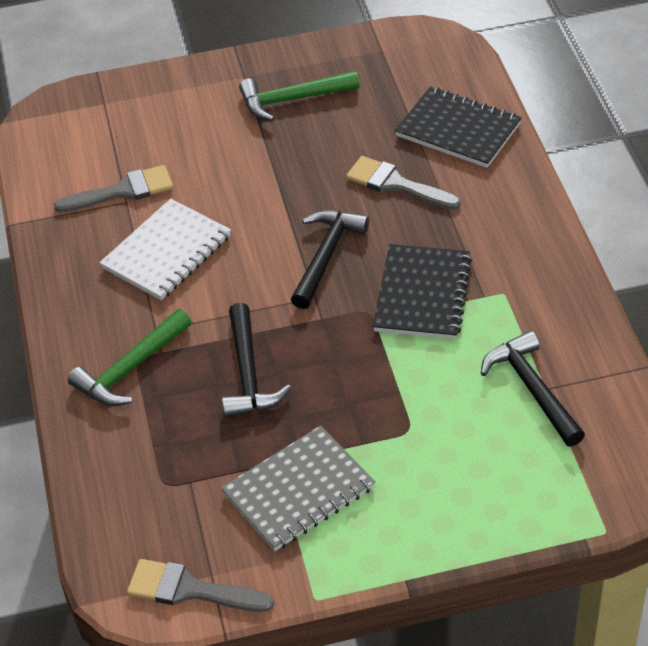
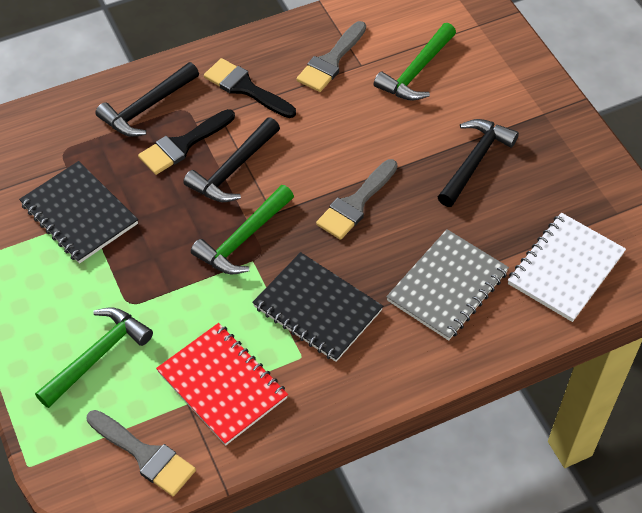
black brush: 0 -> 2
green hammer: 2 -> 3
red notebook: 0 -> 1

